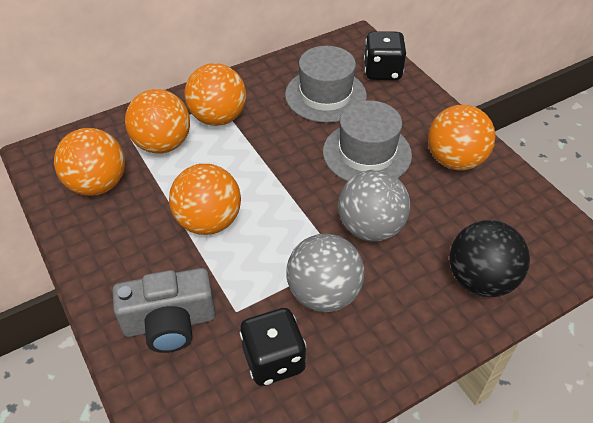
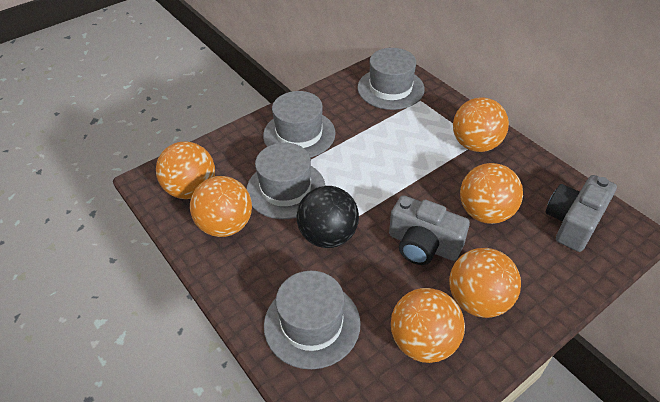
black dice: 2 -> 0
grey ball: 2 -> 0
grey camera: 1 -> 2
grey hat: 2 -> 4
orange ball: 5 -> 6

